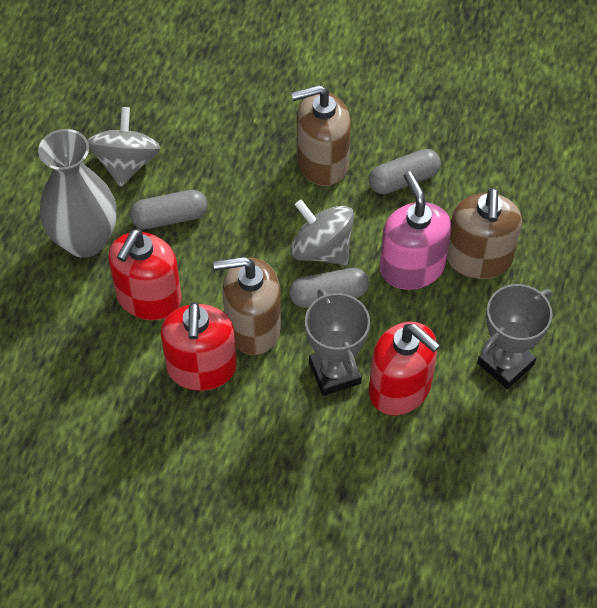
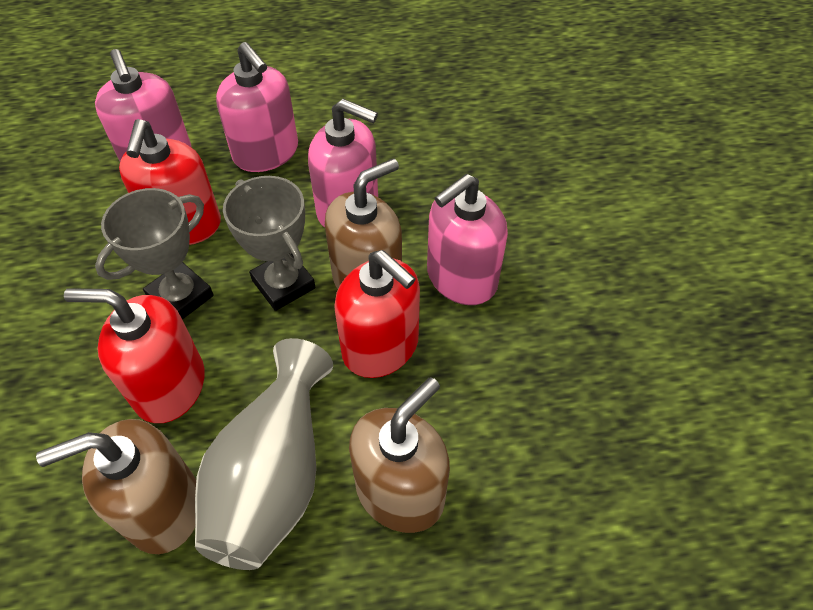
grey capsule: 3 -> 0
grey spinning top: 2 -> 0
pink soap dispenser: 1 -> 4

